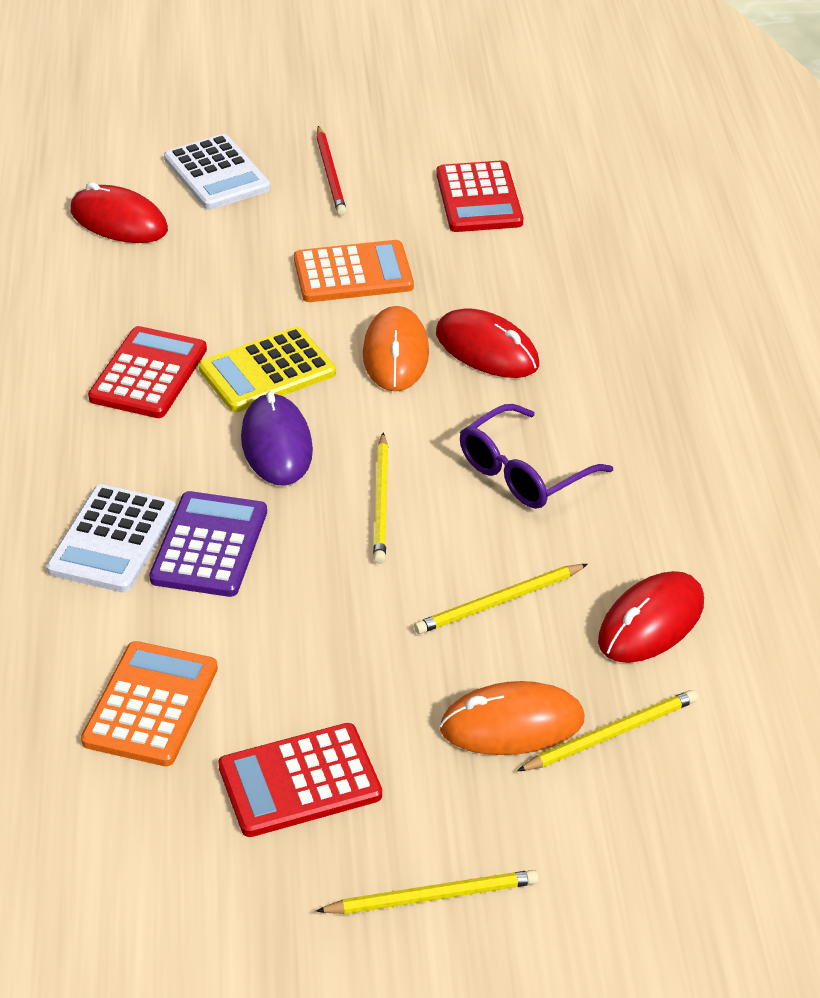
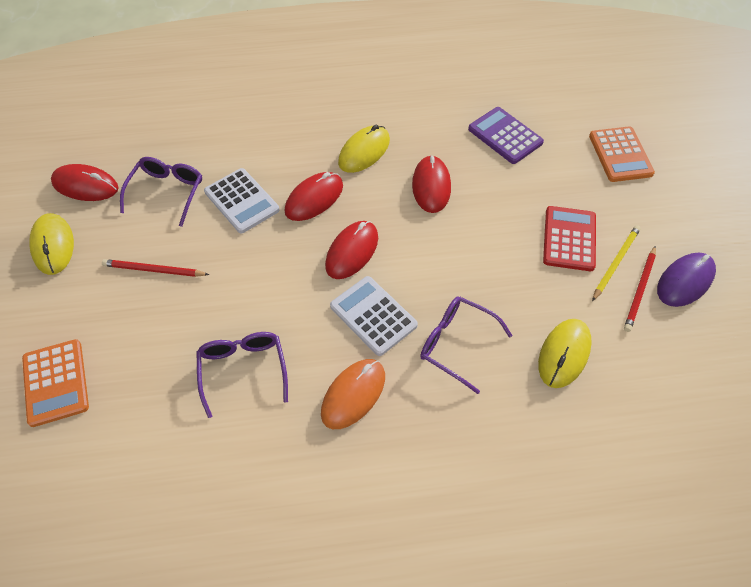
orange mouse: 2 -> 1
purple glasses: 1 -> 3
red calculator: 3 -> 1
red mouse: 3 -> 4
red pencil: 1 -> 2
yellow calculator: 1 -> 0
yellow mouse: 0 -> 3
yellow pencil: 4 -> 1

